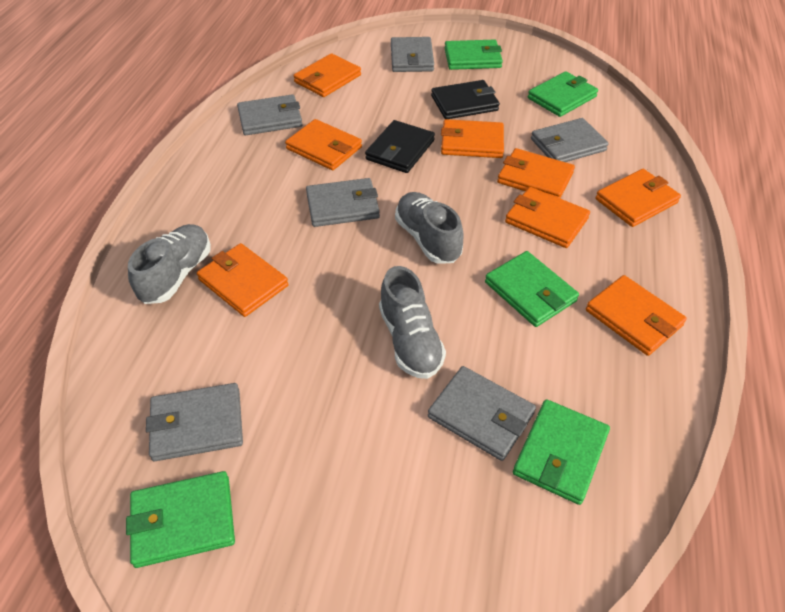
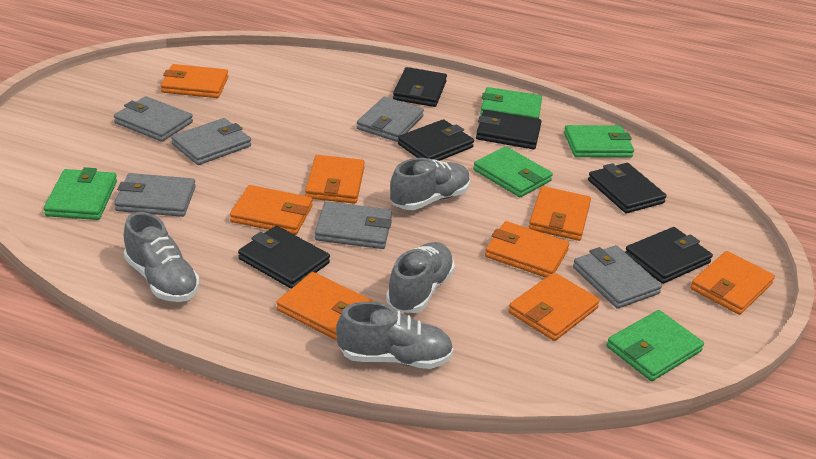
black wallet: 2 -> 6
grey shoe: 3 -> 4

